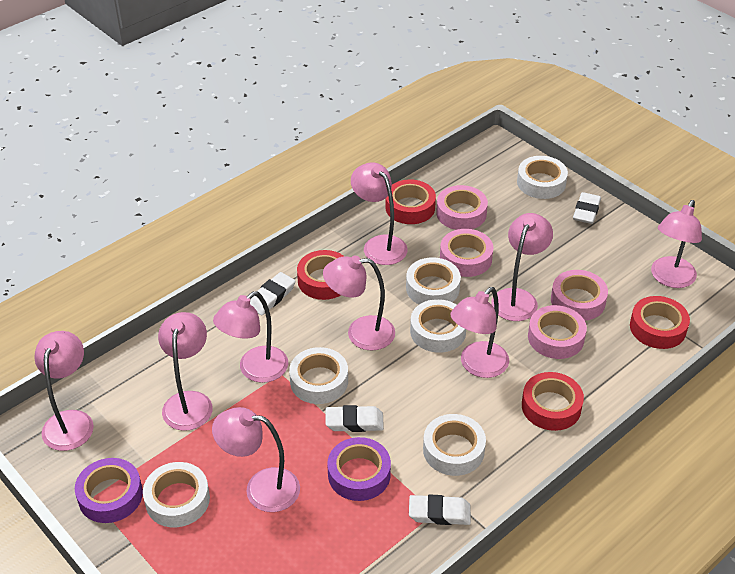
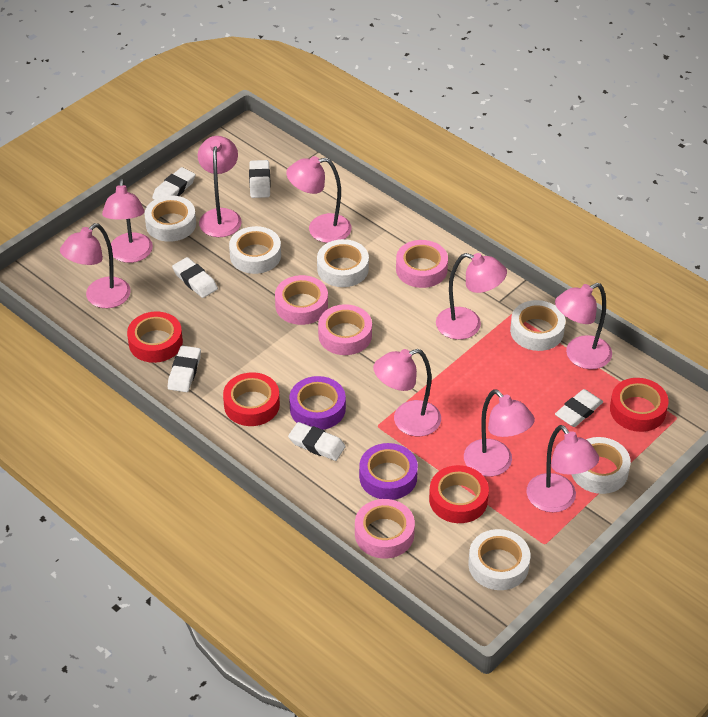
white eraser: 4 -> 6

